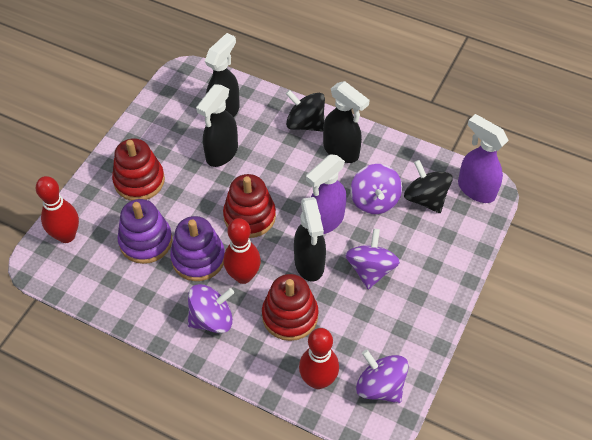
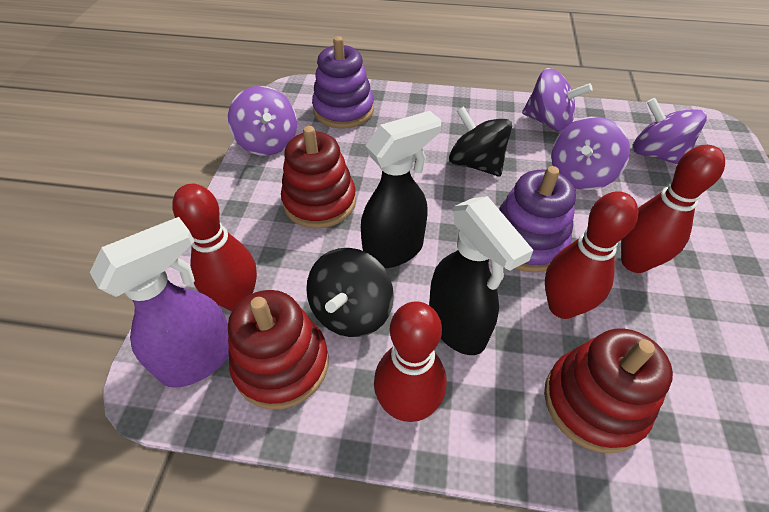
black spray bottle: 4 -> 2
purple spray bottle: 2 -> 1
red bowling pin: 3 -> 4

